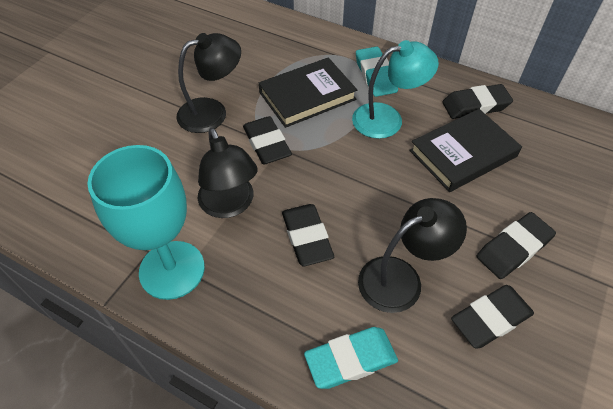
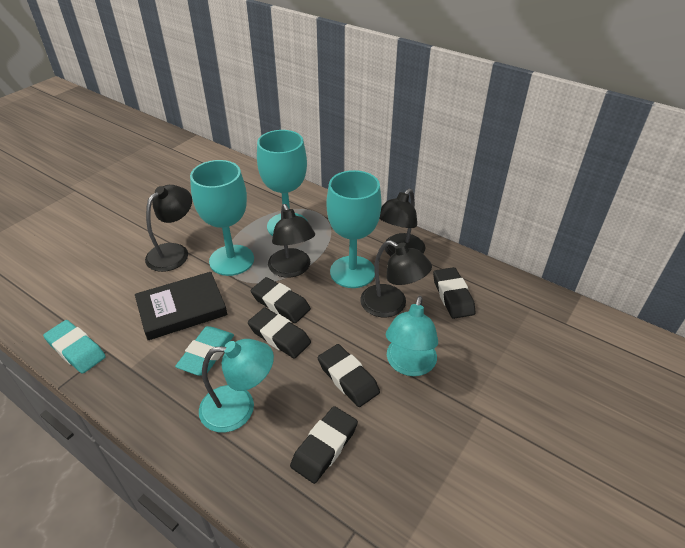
black book: 2 -> 1
black lamp: 3 -> 4
turquoise goblet: 1 -> 3
turquoise lamp: 1 -> 2

